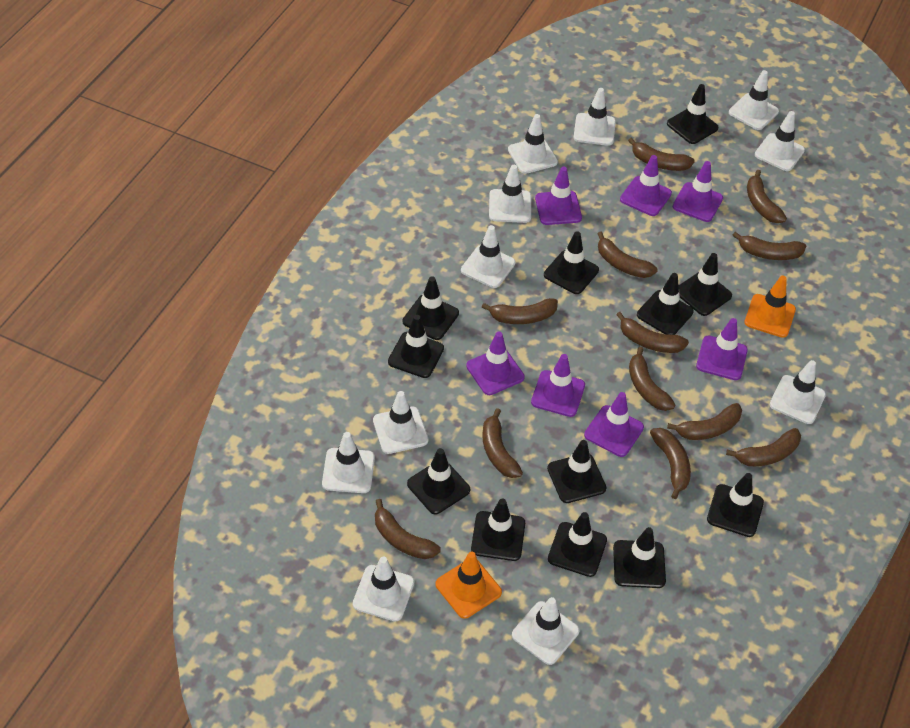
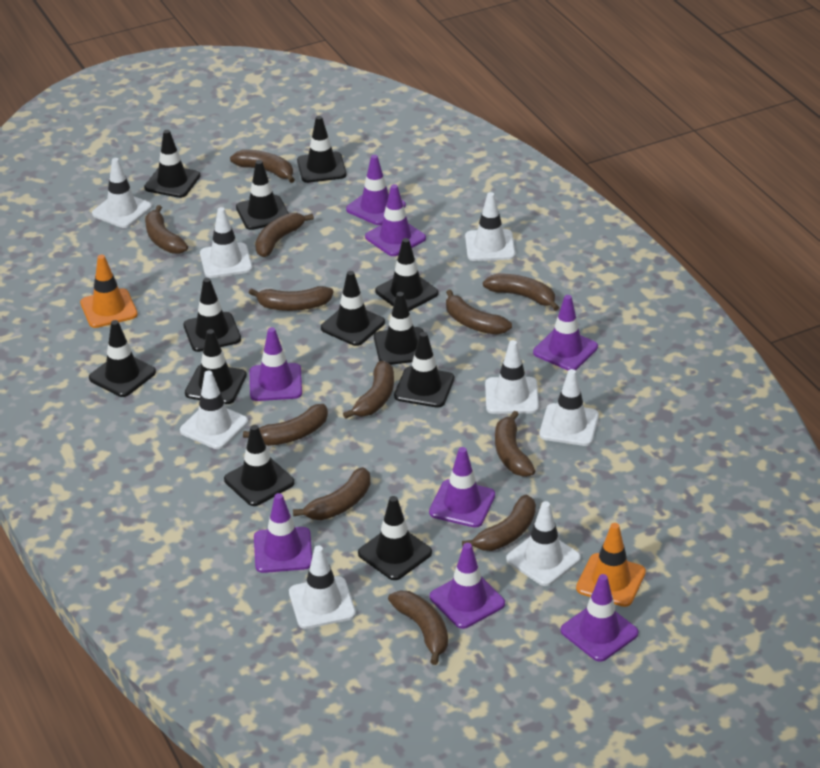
purple traffic cone: 7 -> 8
white traffic cone: 11 -> 8

